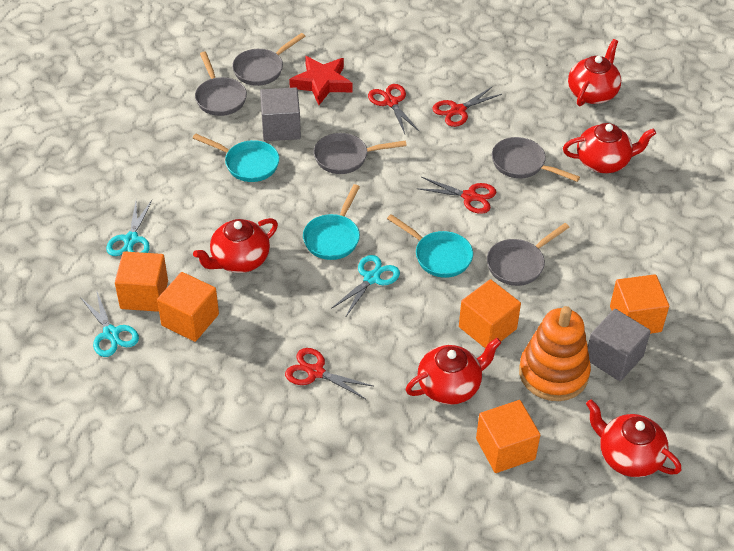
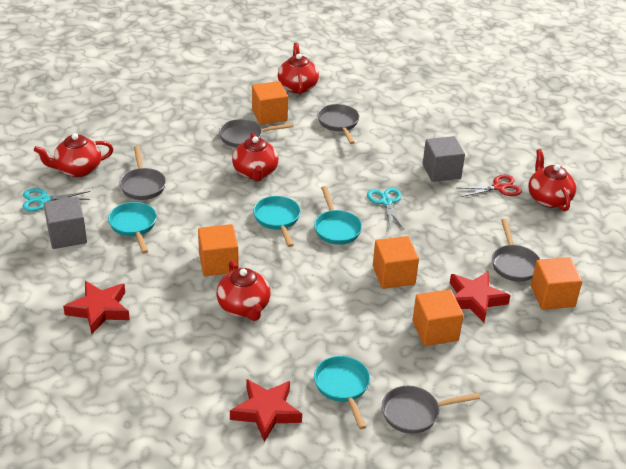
orange stacking toy: 1 -> 0
red scissors: 4 -> 1
red star: 1 -> 3
turquoise pan: 3 -> 4
turquoise scissors: 3 -> 2

